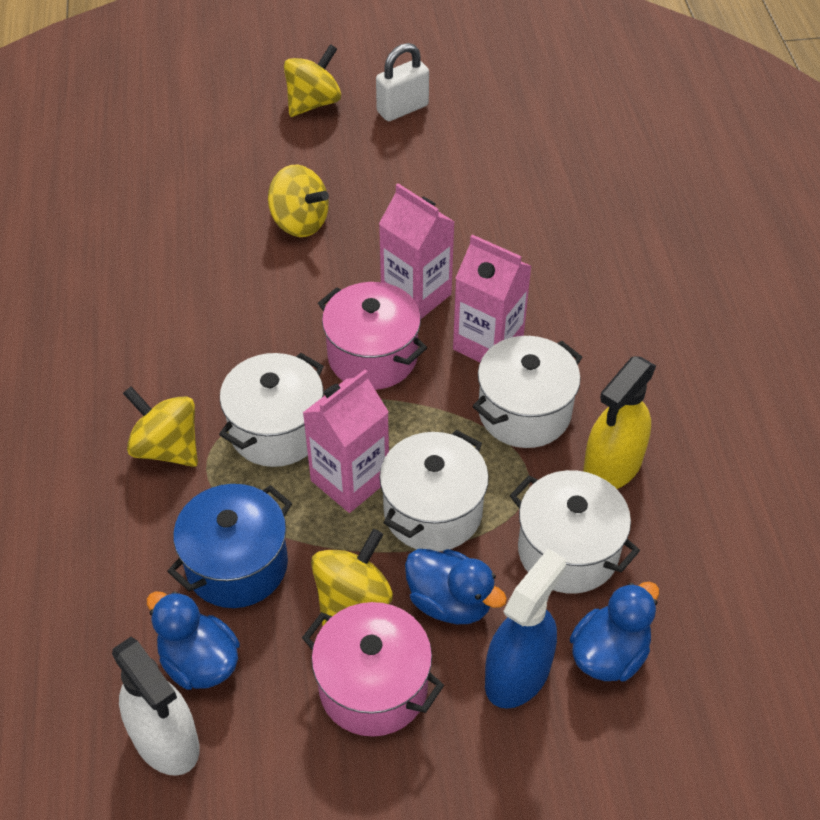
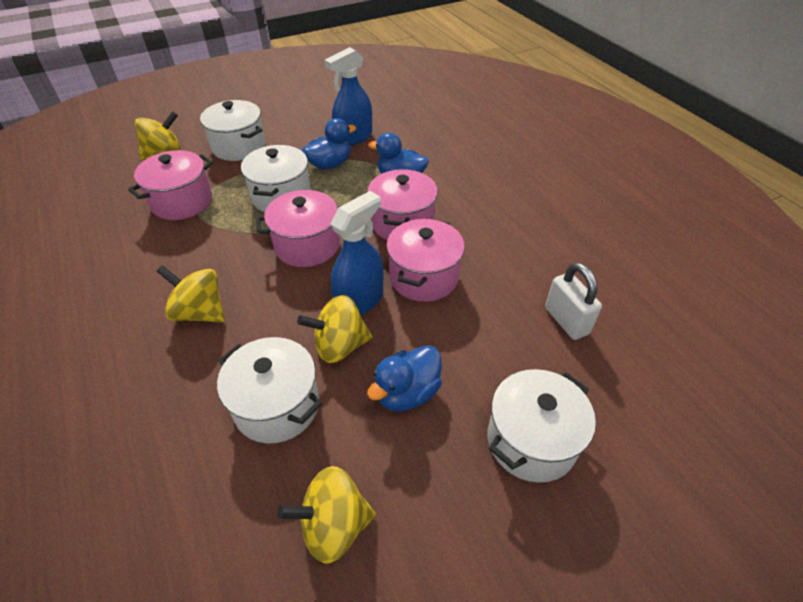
blue pot: 1 -> 0
blue spray bottle: 1 -> 2
pink carton: 3 -> 0
pink pot: 2 -> 4
white spray bottle: 1 -> 0
yellow spray bottle: 1 -> 0

